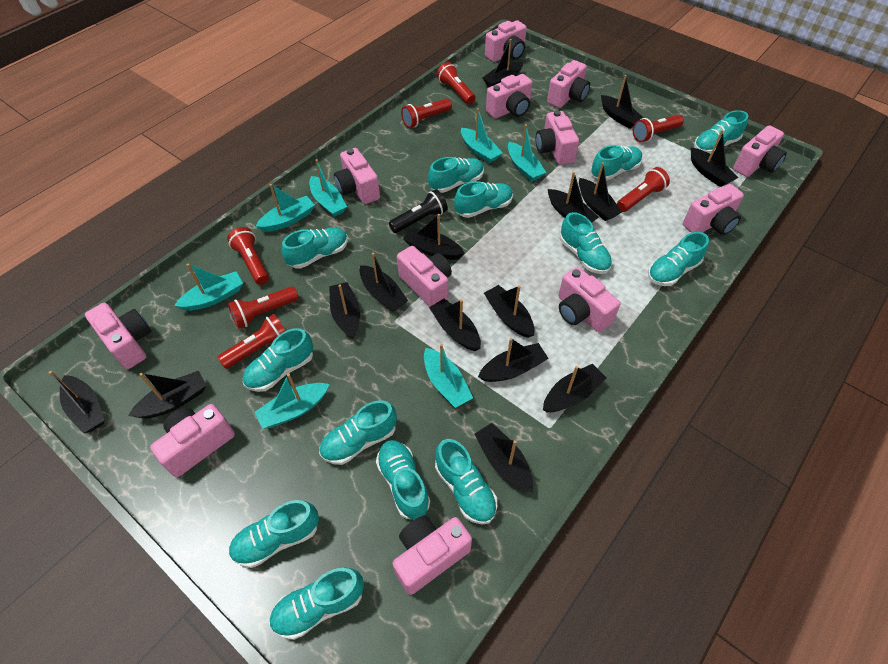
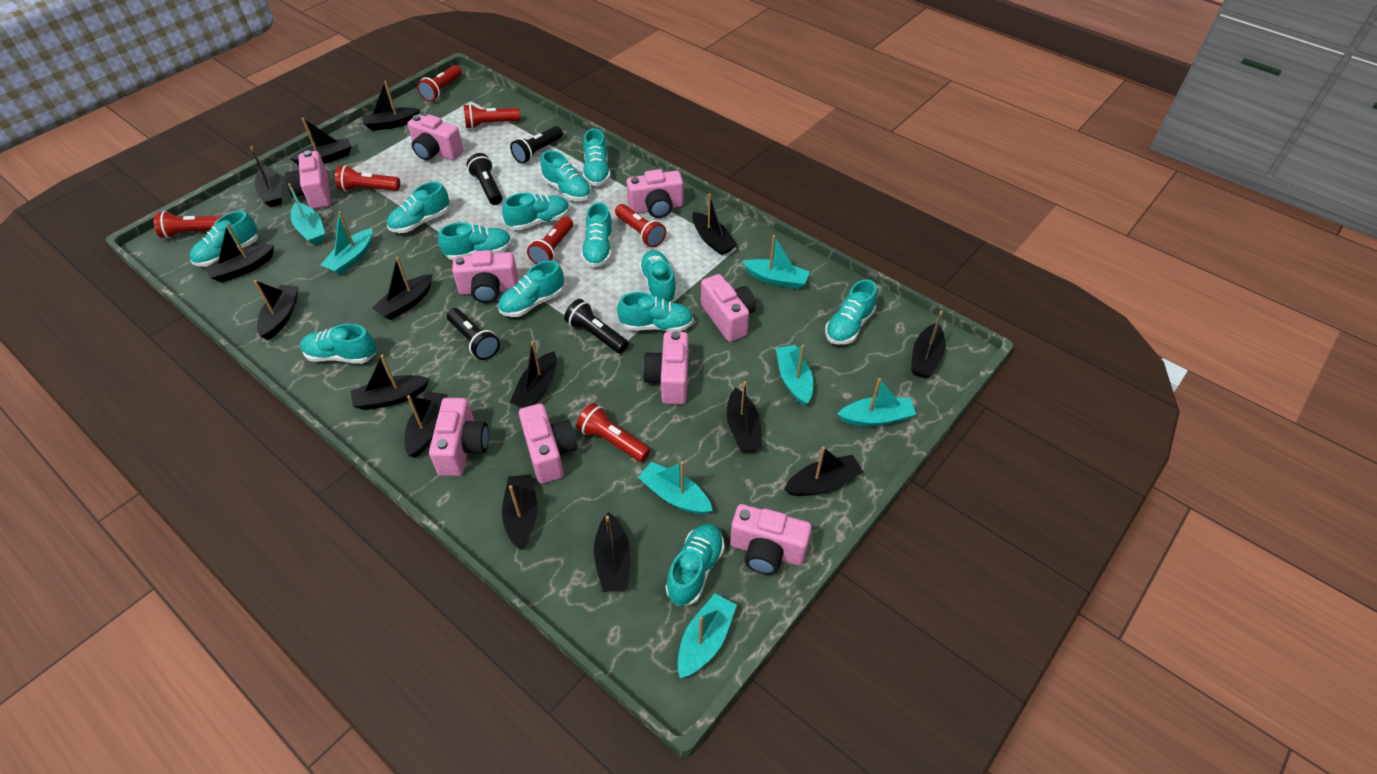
black flashlight: 1 -> 4
pink camera: 12 -> 9

